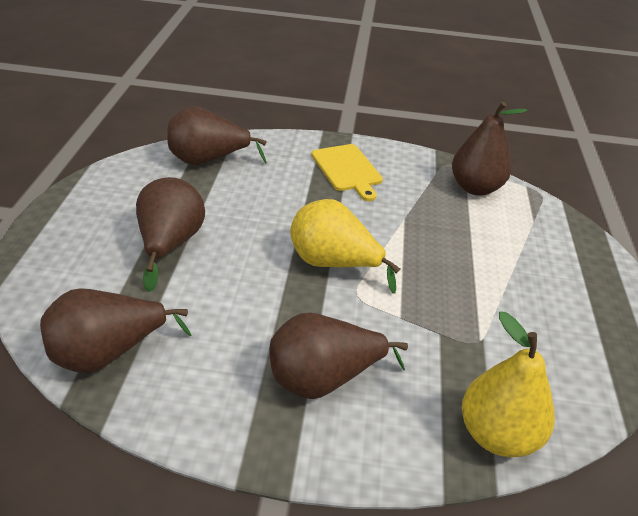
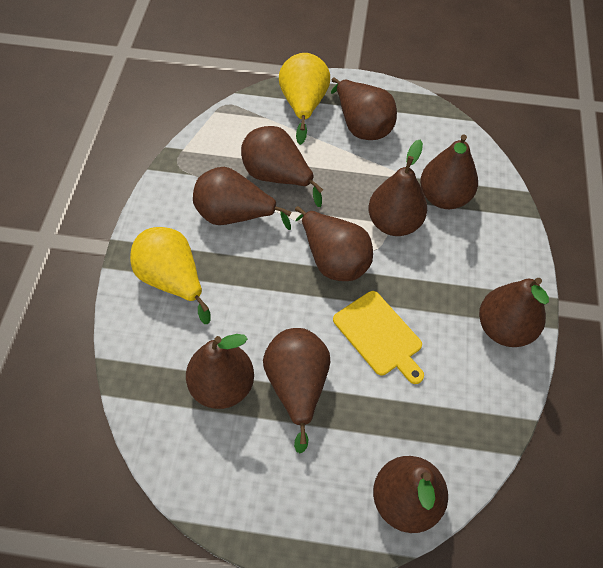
brown pear: 5 -> 10

